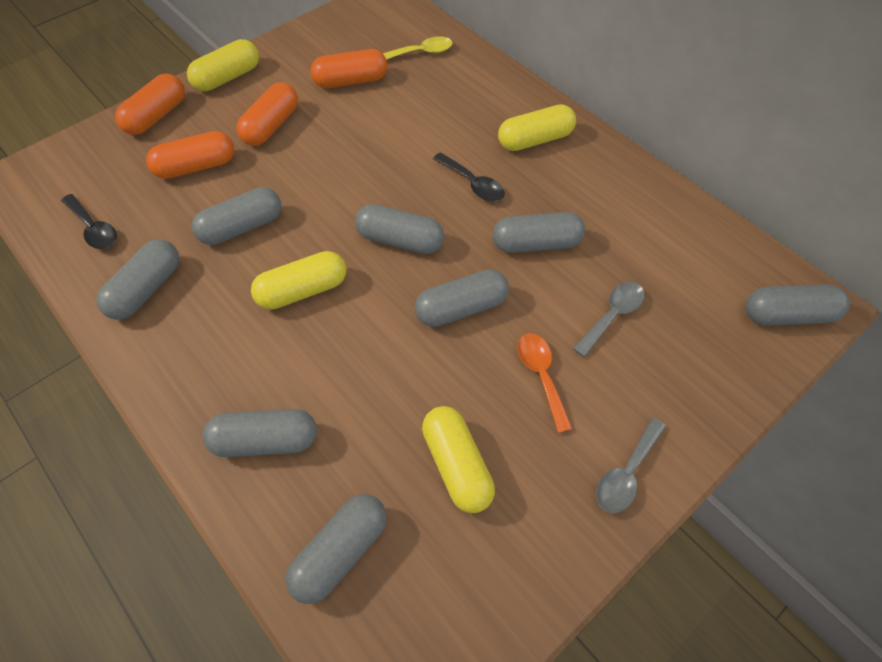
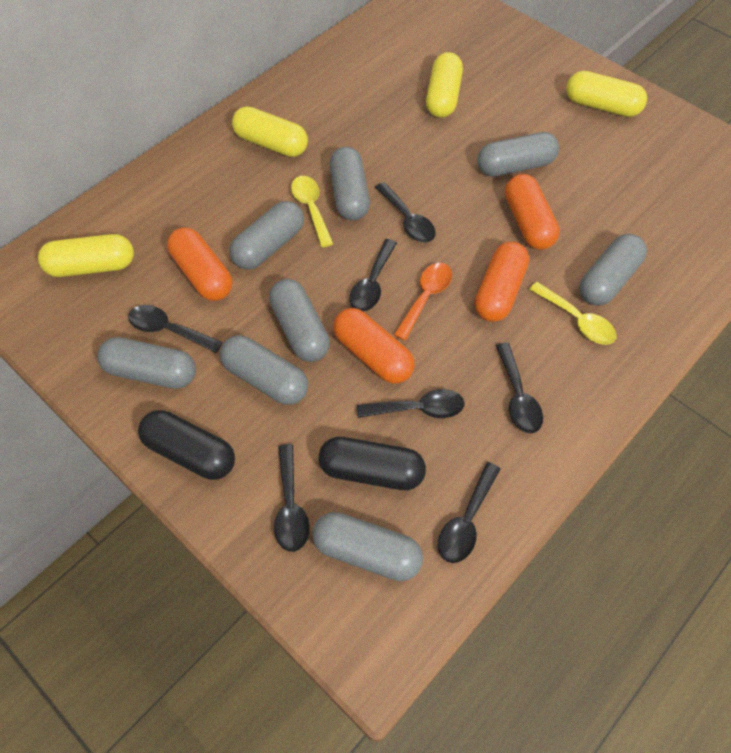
black capsule: 0 -> 2
black spoon: 2 -> 7
grey spoon: 2 -> 0
yellow spoon: 1 -> 2

